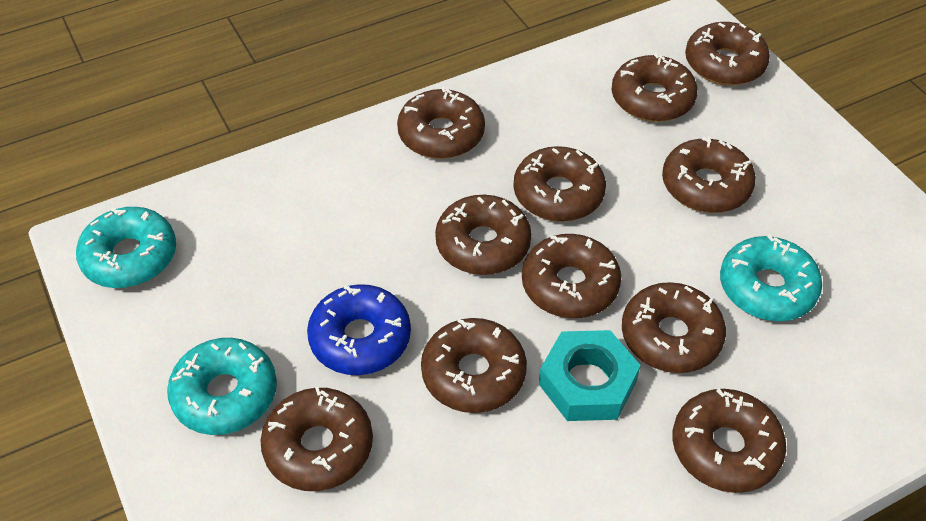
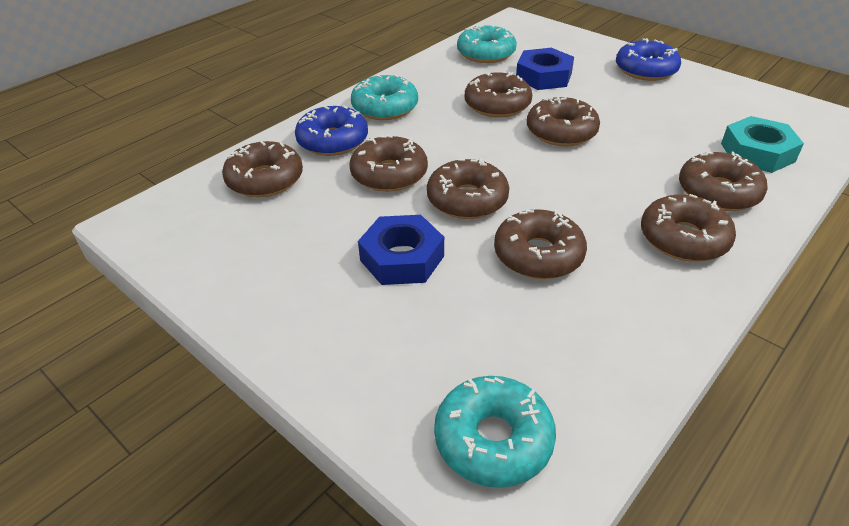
blue donut: 1 -> 2
blue nut: 0 -> 2
brown donut: 11 -> 8

